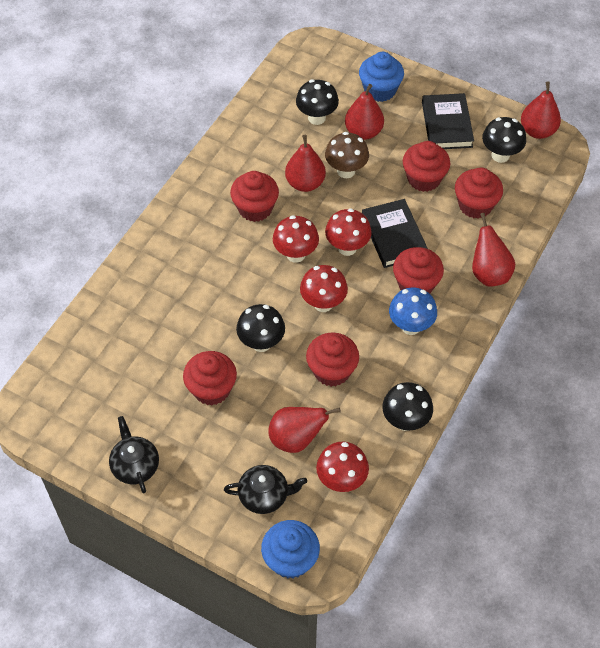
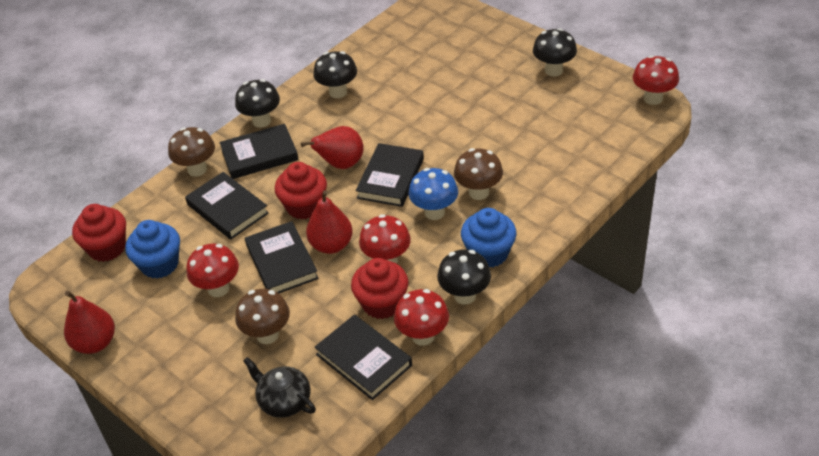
black book: 2 -> 5
black teapot: 2 -> 1
brown mushroom: 1 -> 3
red cupcake: 6 -> 3
red pear: 5 -> 3

